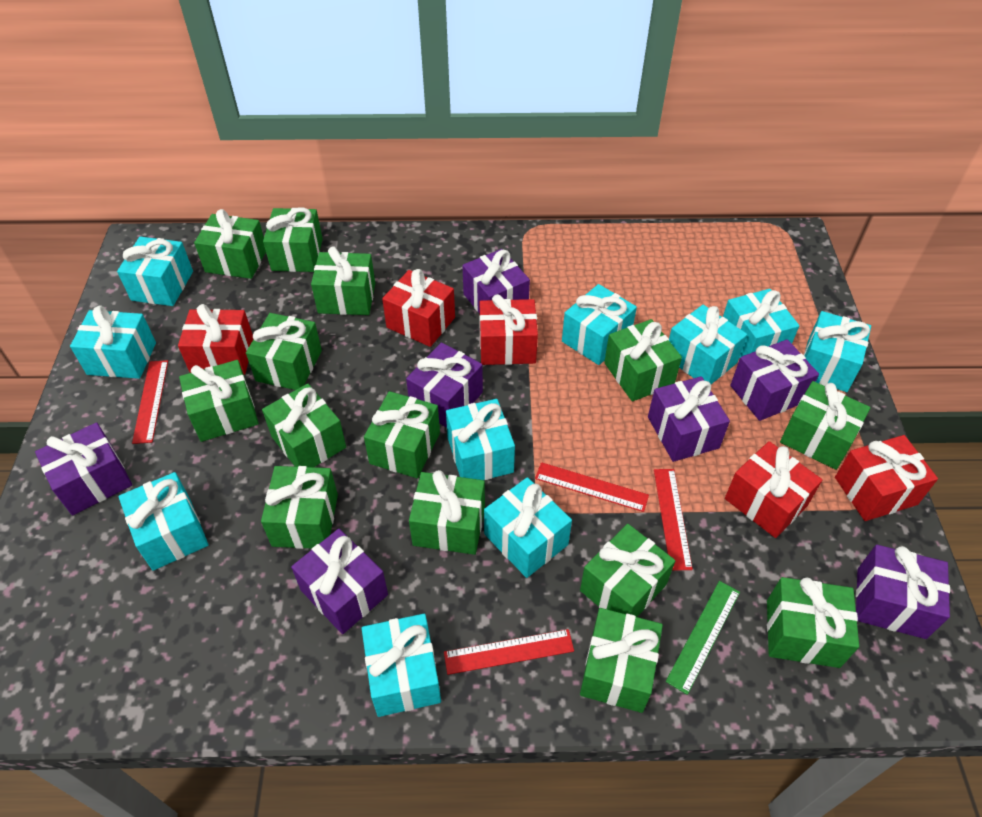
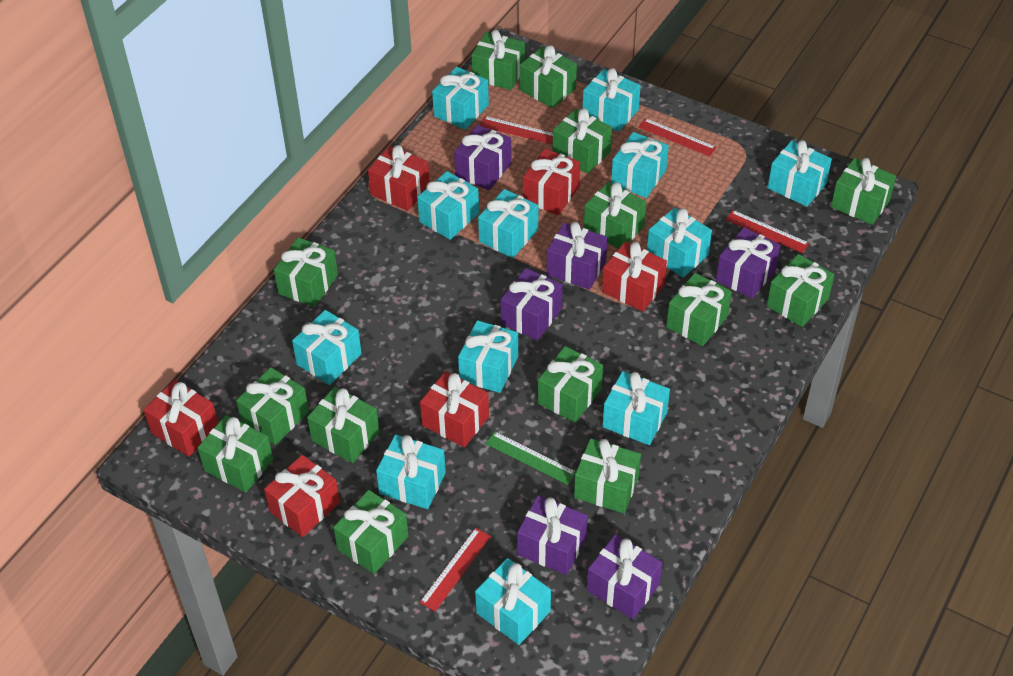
purple gift: 7 -> 6
red gift: 5 -> 6
turquoise gift: 10 -> 12

